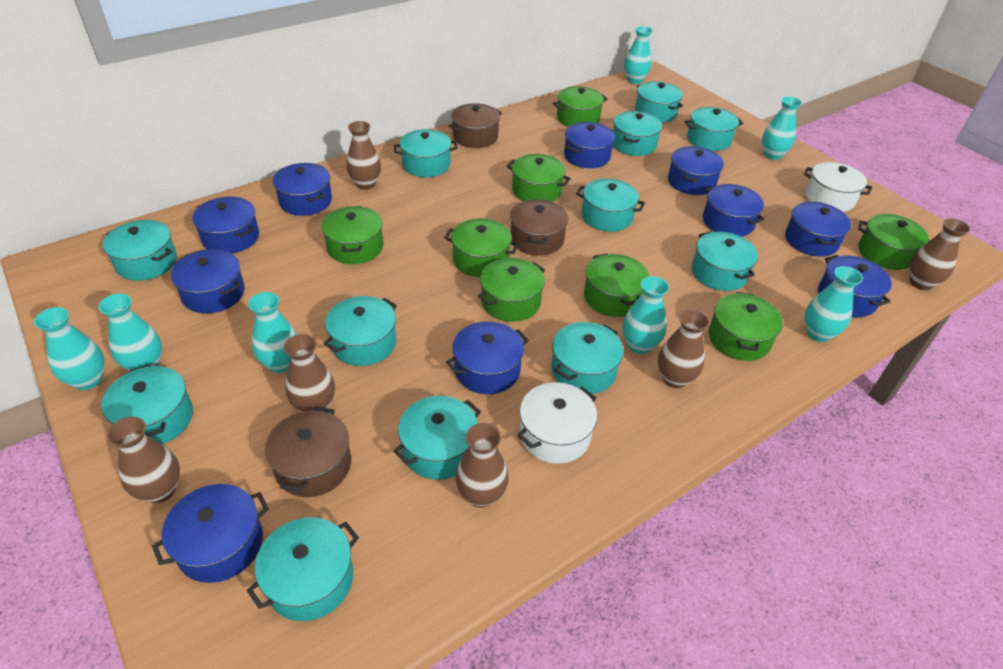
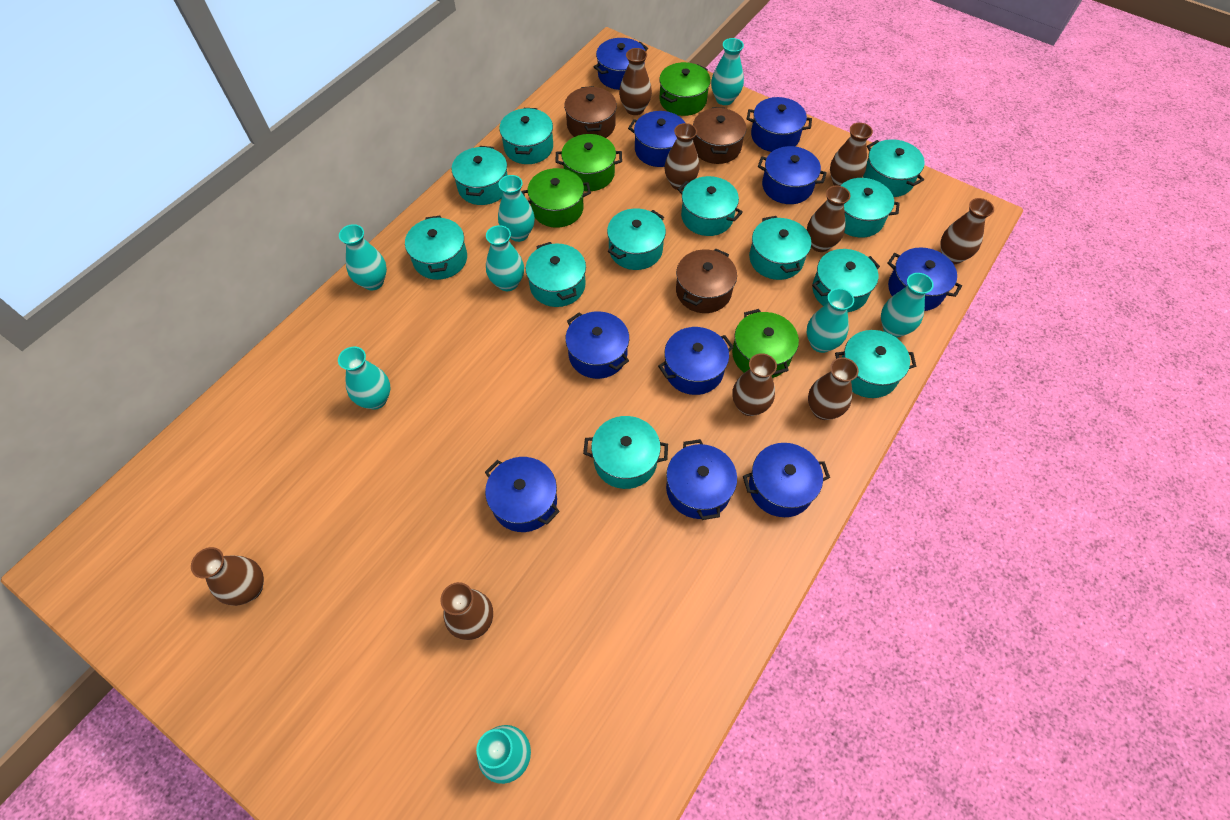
brown vase: 6 -> 9
green pot: 8 -> 4
turquoise vase: 7 -> 8
white pot: 2 -> 0

